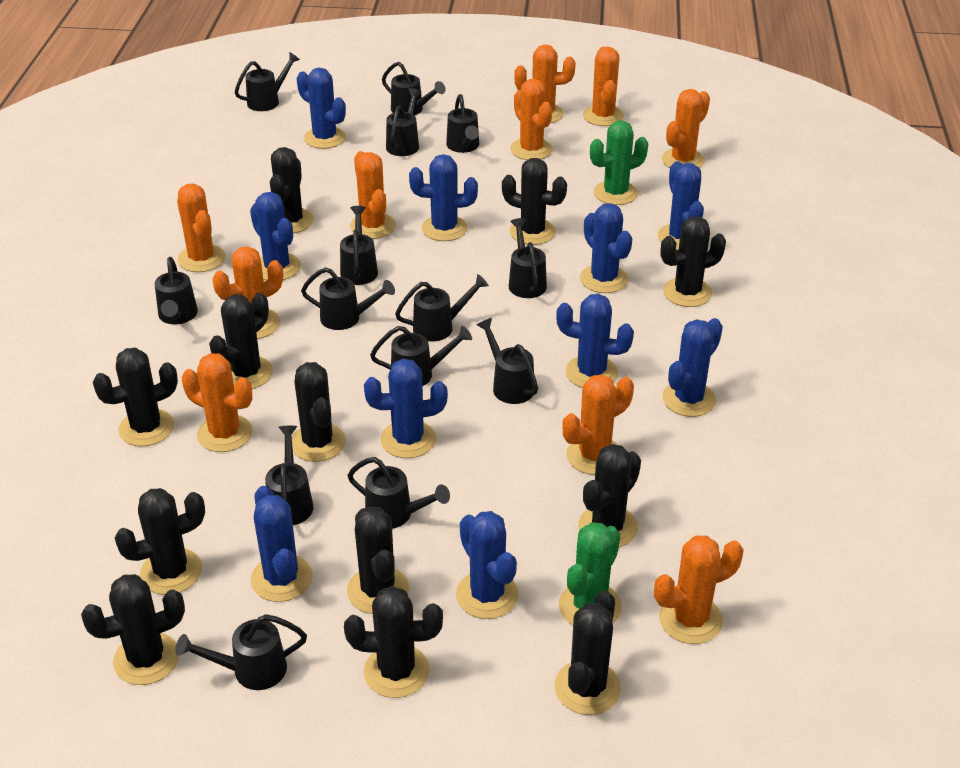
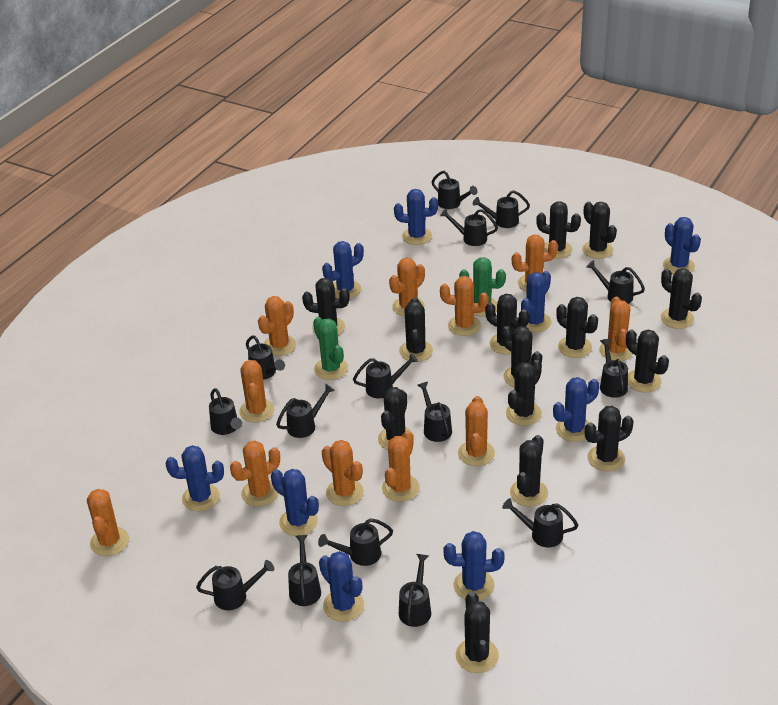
black cactus: 12 -> 14
black watering can: 14 -> 15
blue cactus: 10 -> 9
orange cactus: 10 -> 11

